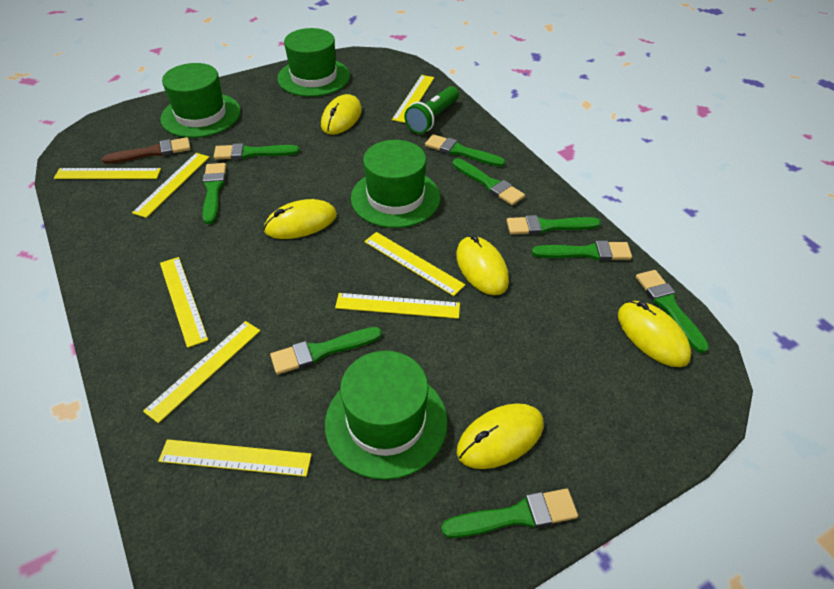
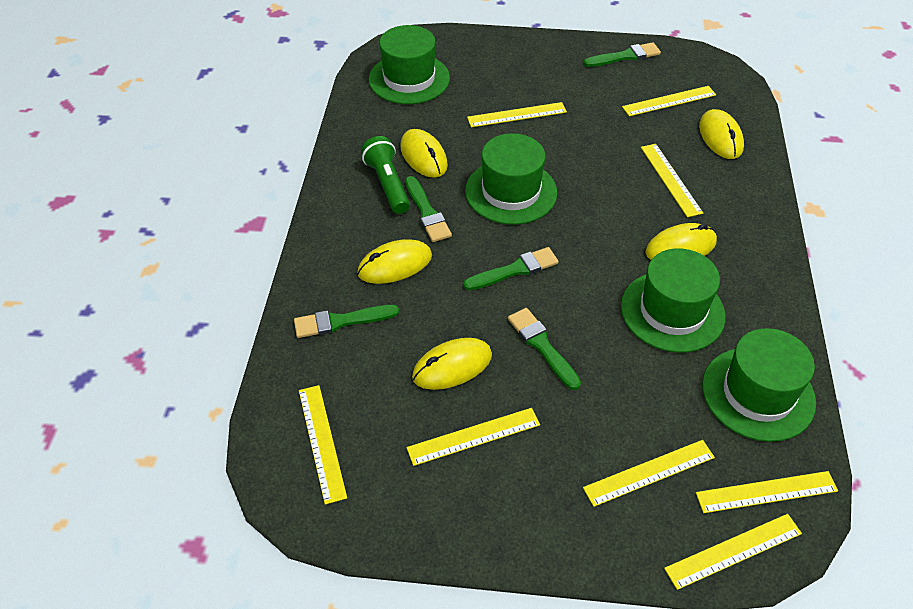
brown brush: 1 -> 0
green brush: 9 -> 5

